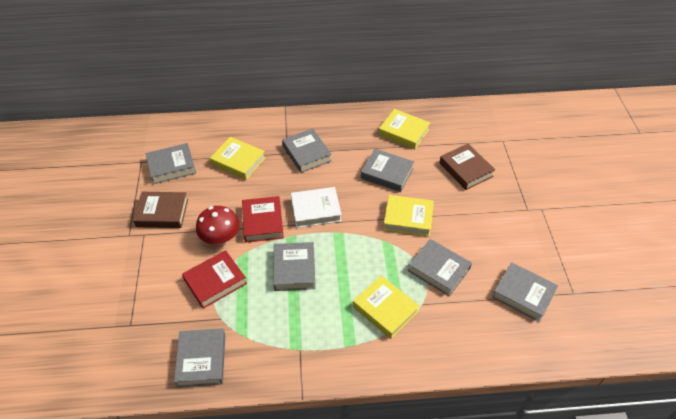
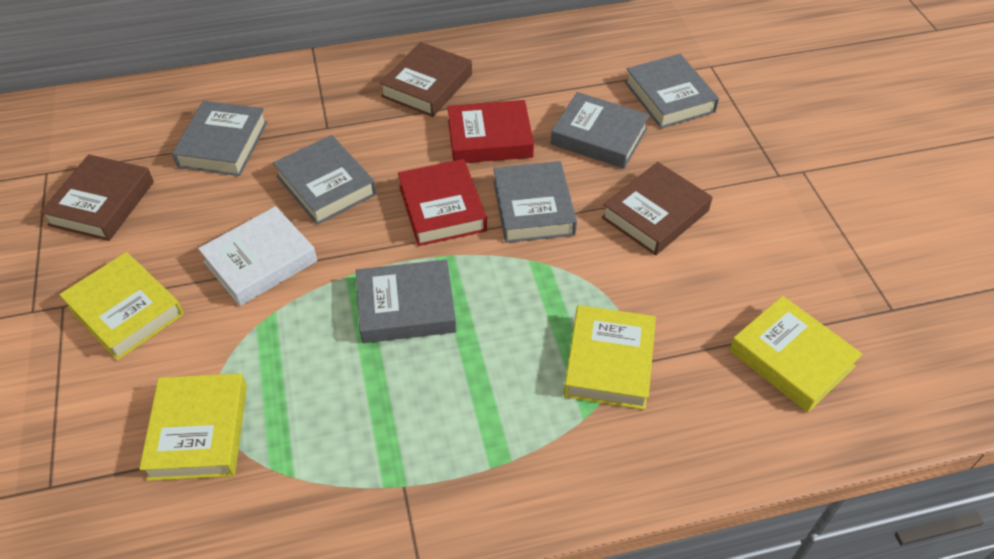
brown book: 2 -> 3
grey book: 7 -> 6
red mushroom: 1 -> 0

